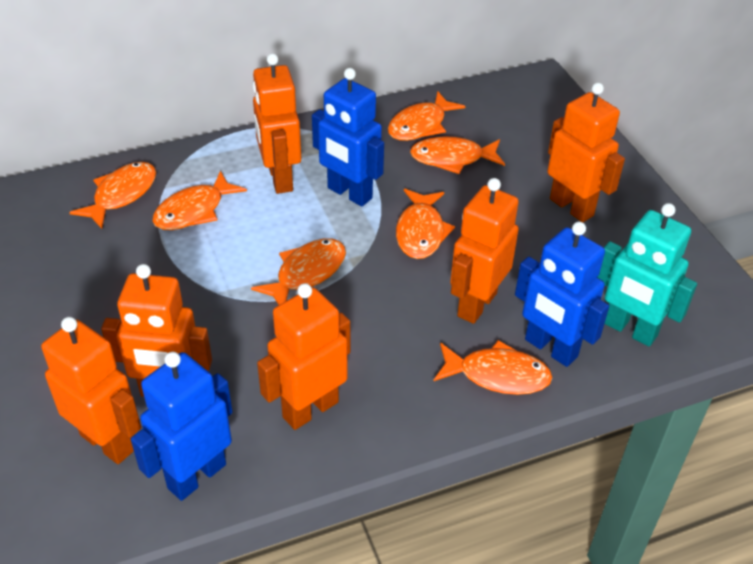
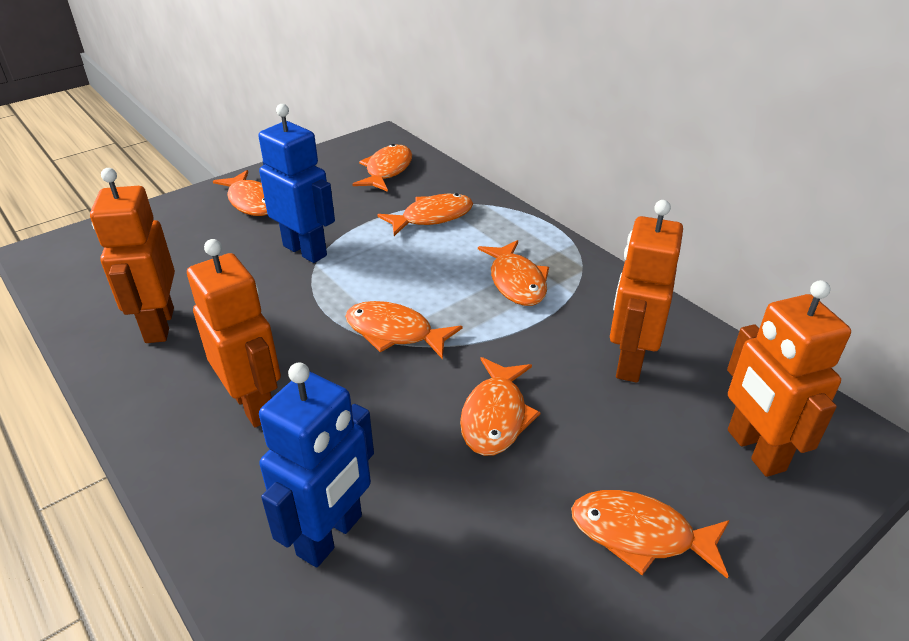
blue robot: 3 -> 2
orange robot: 6 -> 4
turquoise robot: 1 -> 0

